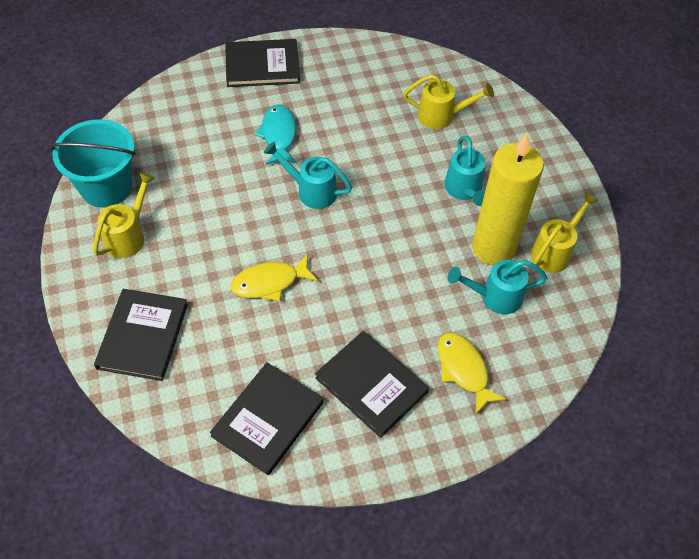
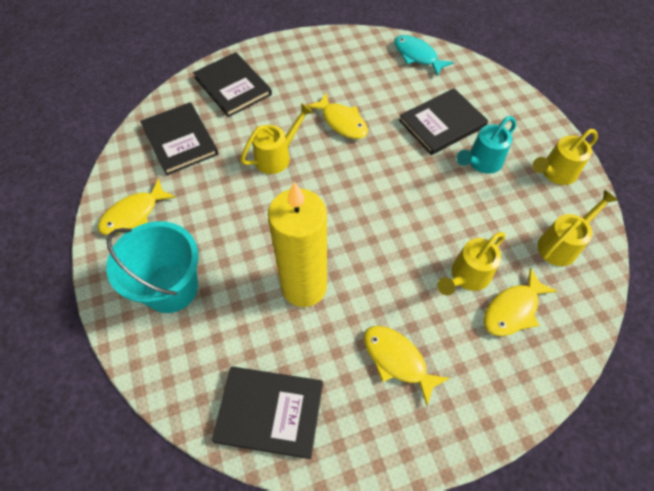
turquoise watering can: 3 -> 1
yellow fish: 2 -> 4
yellow watering can: 3 -> 4

